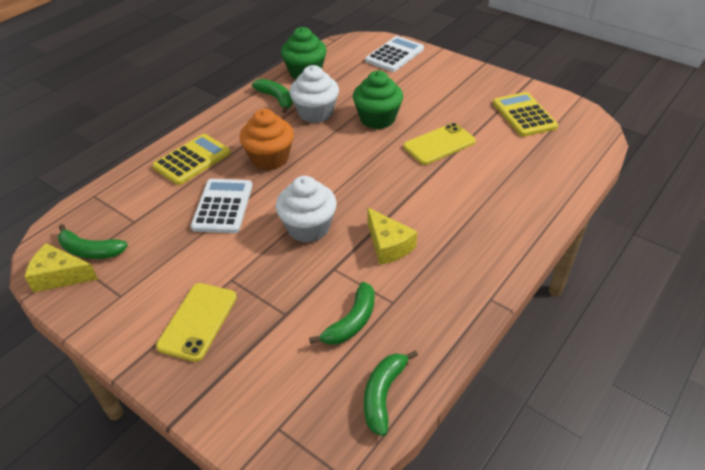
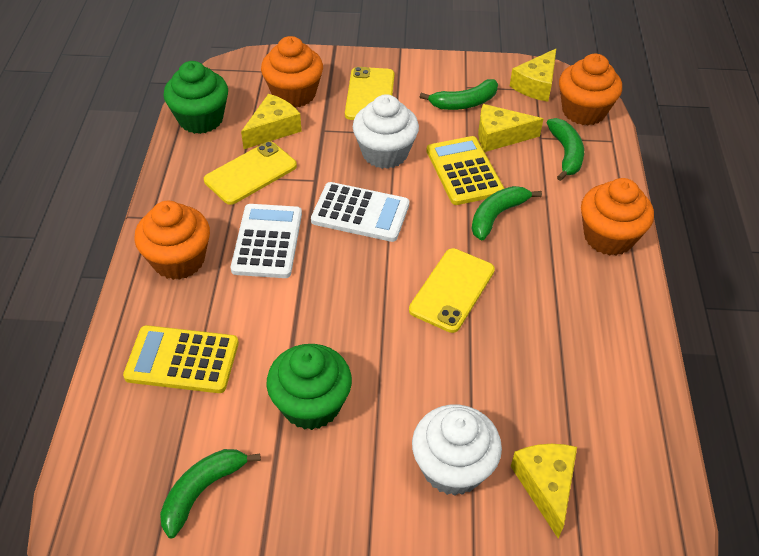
orange cupcake: 1 -> 4
yellow cheese: 2 -> 4
yellow phone: 2 -> 3

